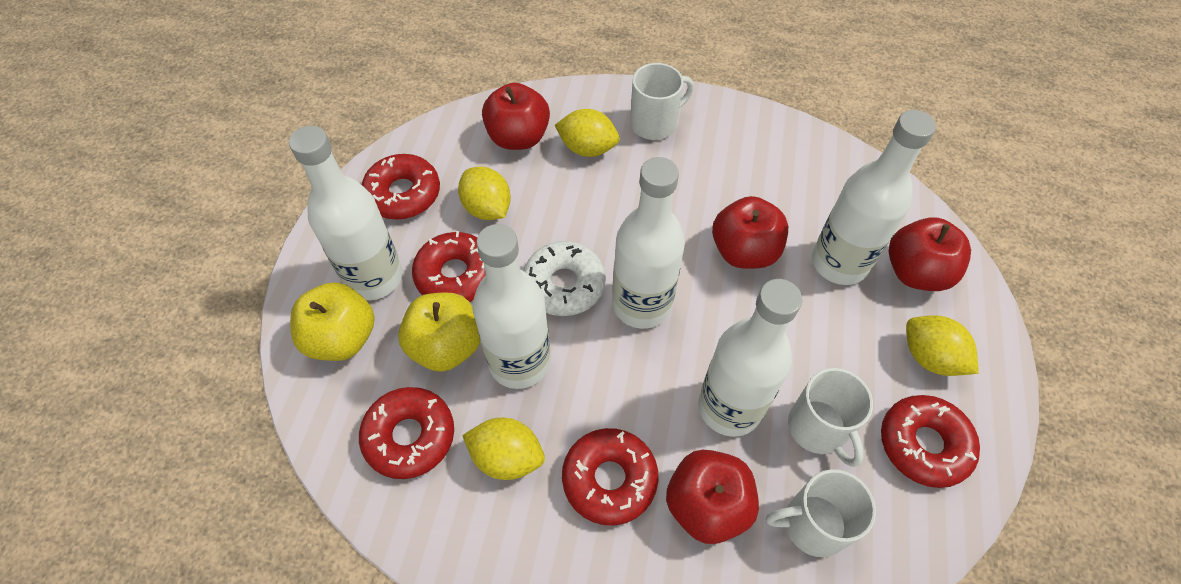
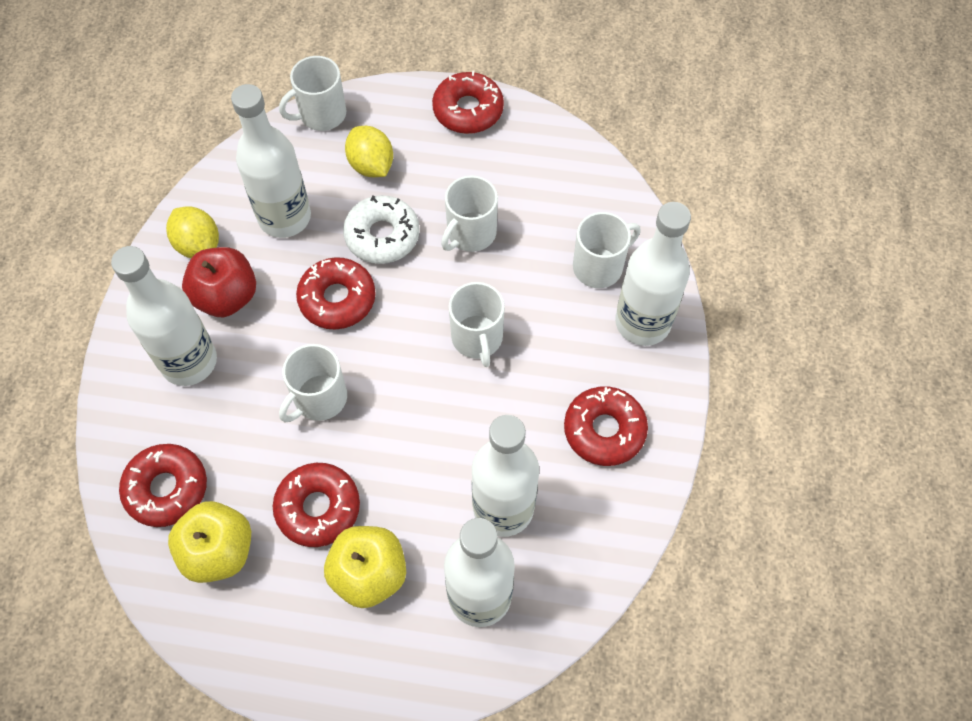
red apple: 4 -> 1
white mug: 3 -> 5
yellow lemon: 4 -> 2

